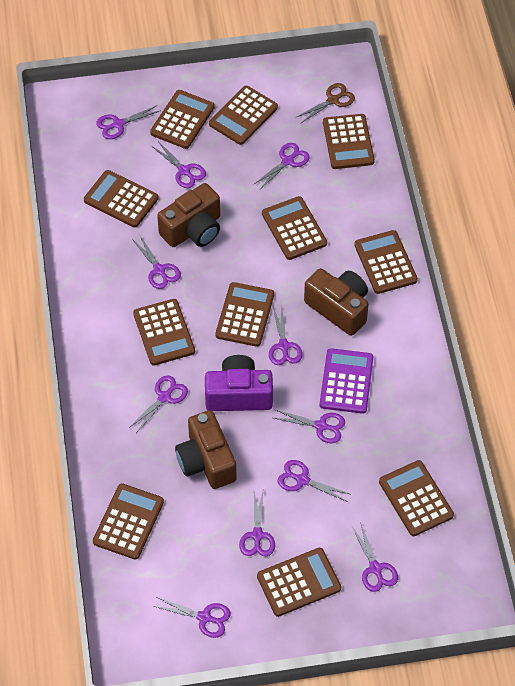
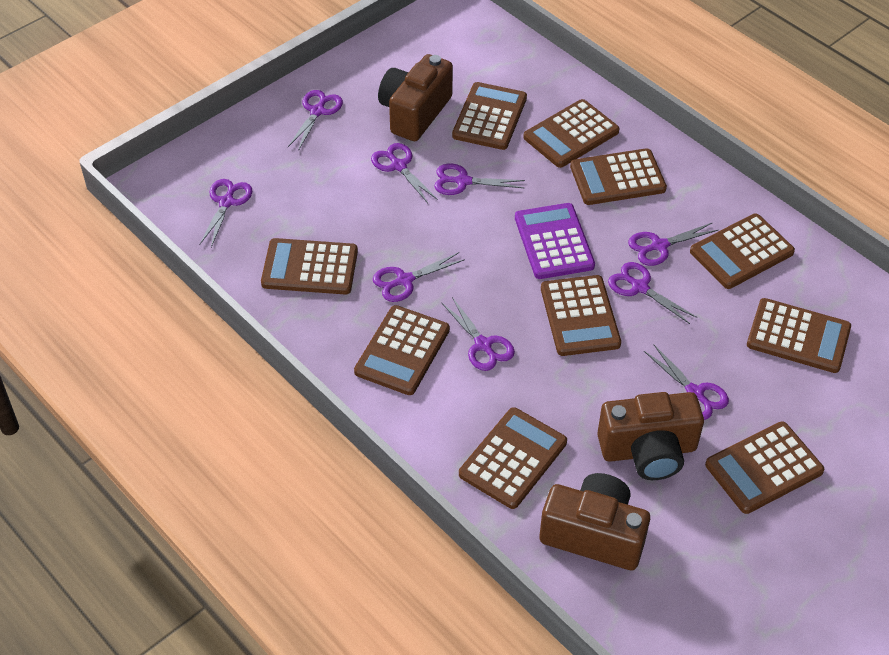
brown calculator: 11 -> 10
brown scissors: 1 -> 0
purple camera: 1 -> 0
purple scissors: 11 -> 9

